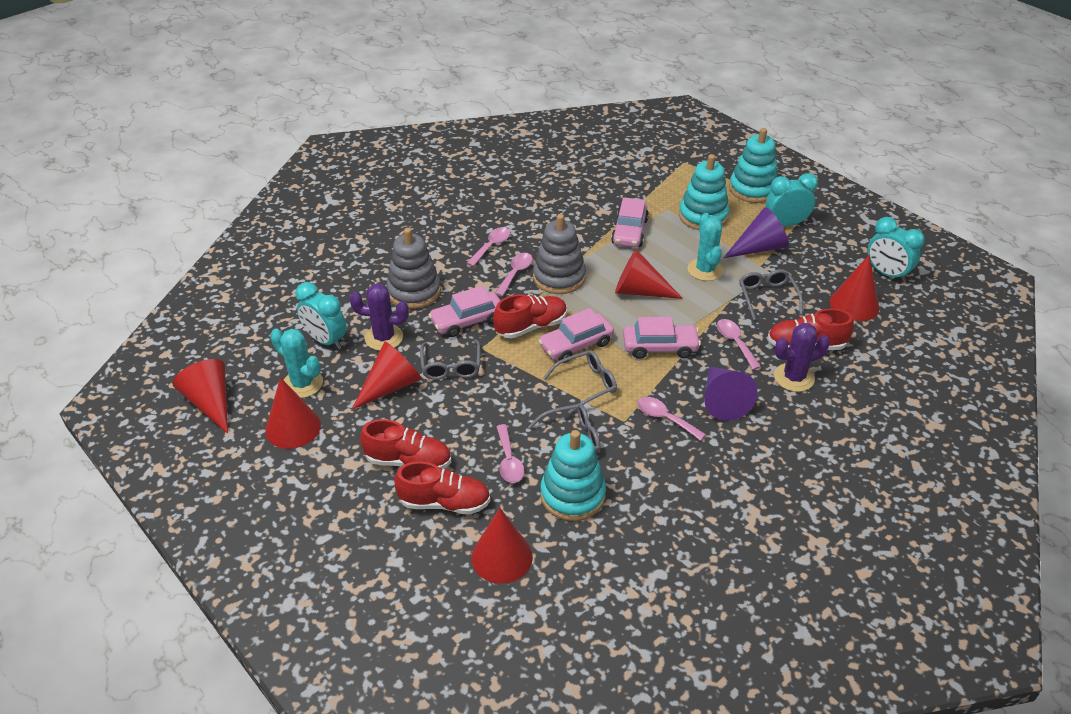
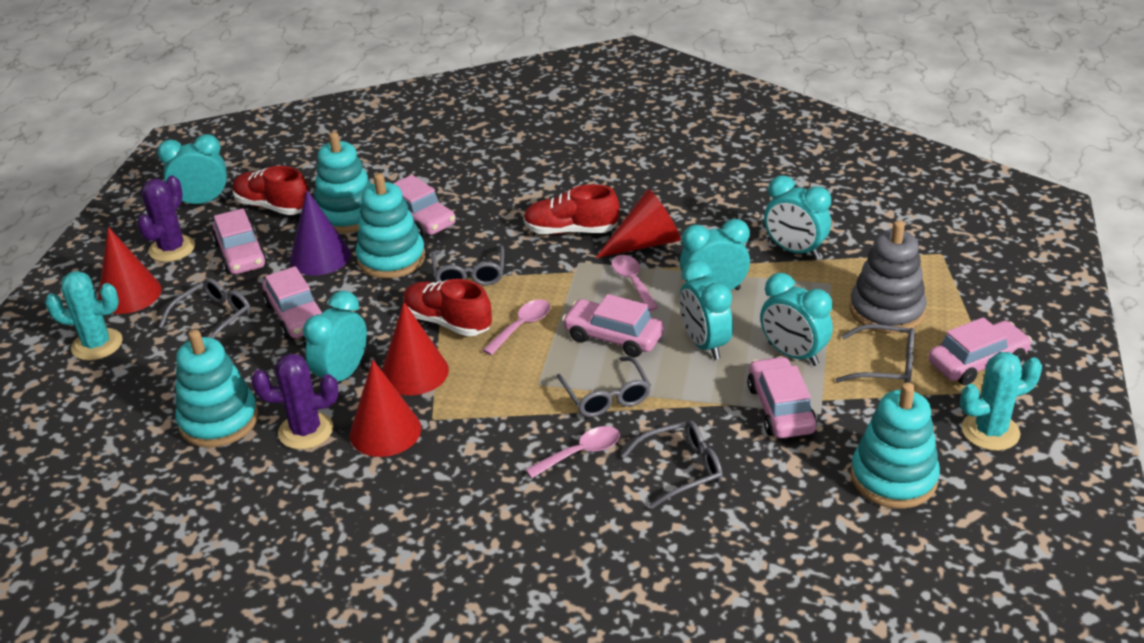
grey glasses: 4 -> 5
grey stacking toy: 2 -> 1
pink car: 4 -> 6
pink spoon: 5 -> 3
purple cone: 2 -> 1
red cone: 6 -> 4
red shoe: 4 -> 3
turquoise clock: 3 -> 6
turquoise stacking toy: 3 -> 4

